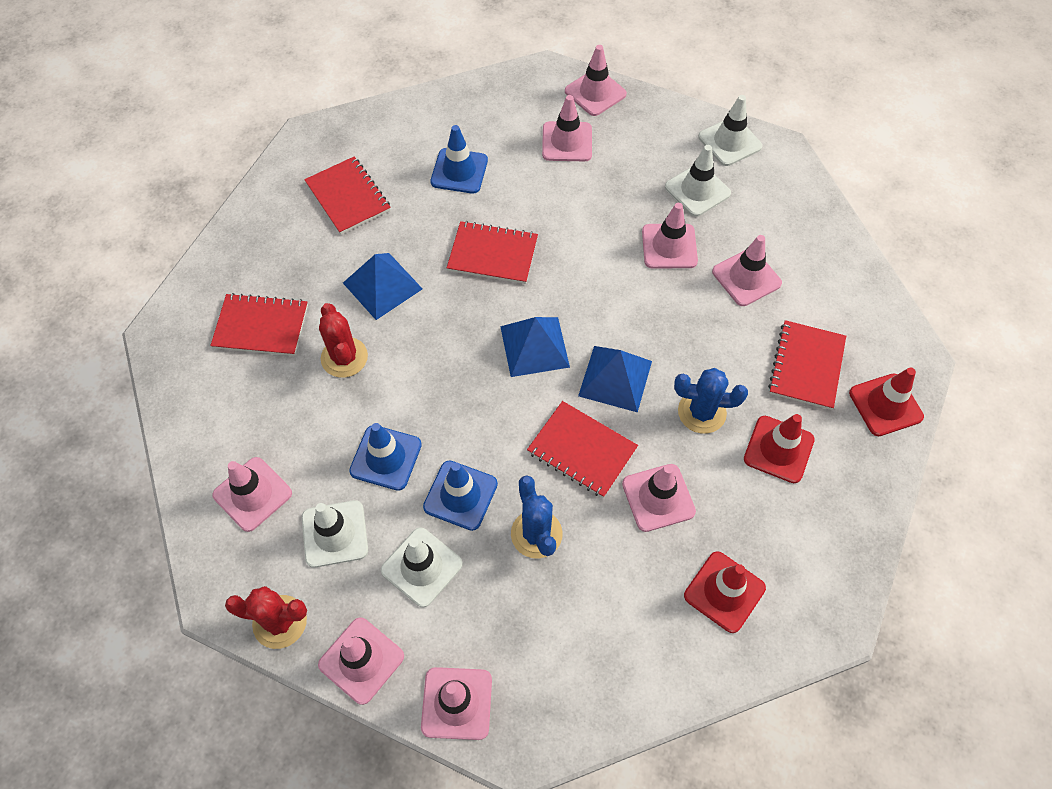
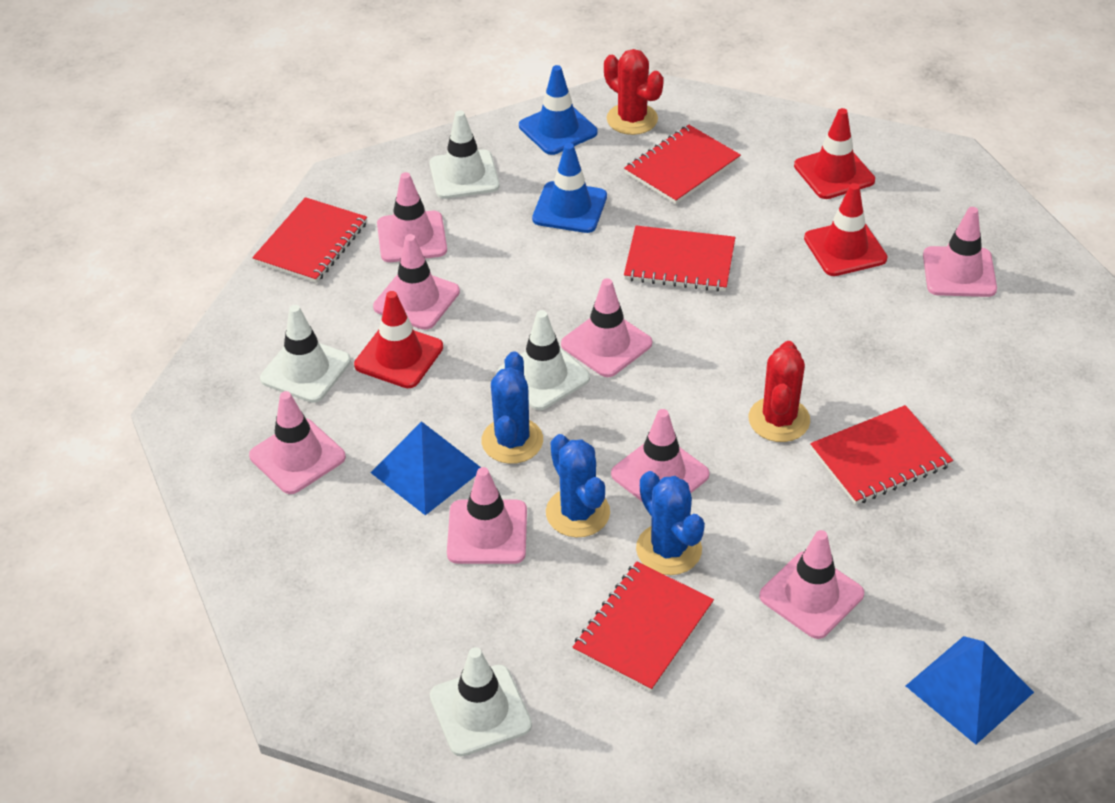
blue cactus: 2 -> 3
blue pyramid: 3 -> 2
blue traffic cone: 3 -> 2

